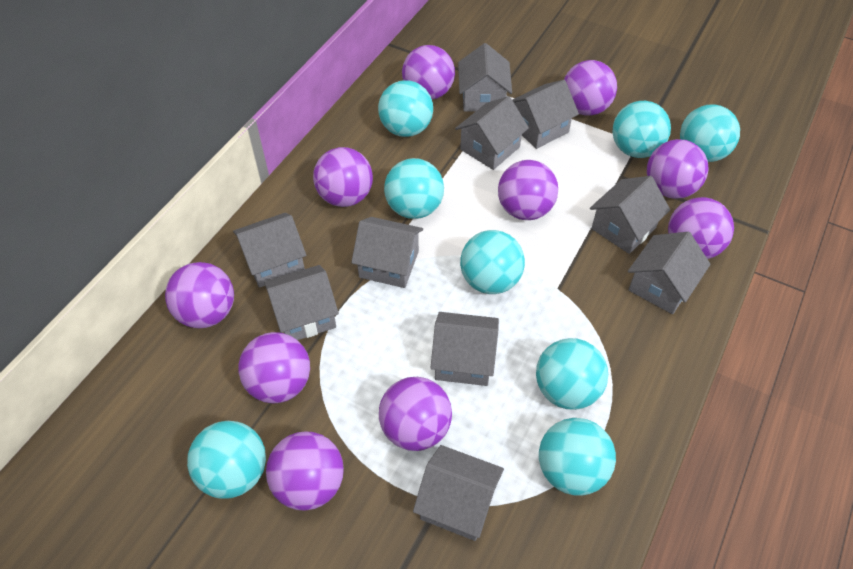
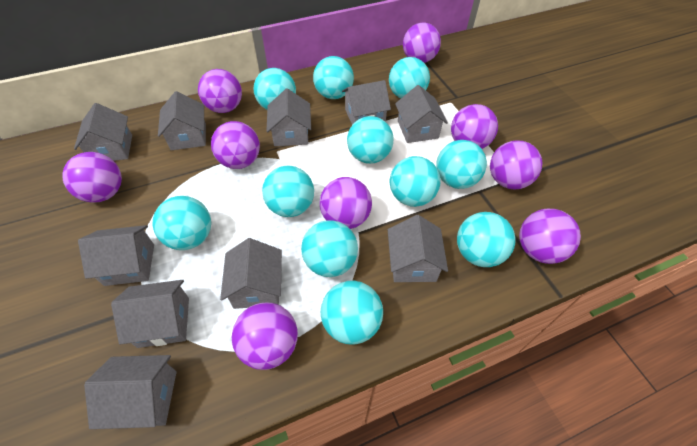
purple ball: 10 -> 9
turquoise ball: 8 -> 11

